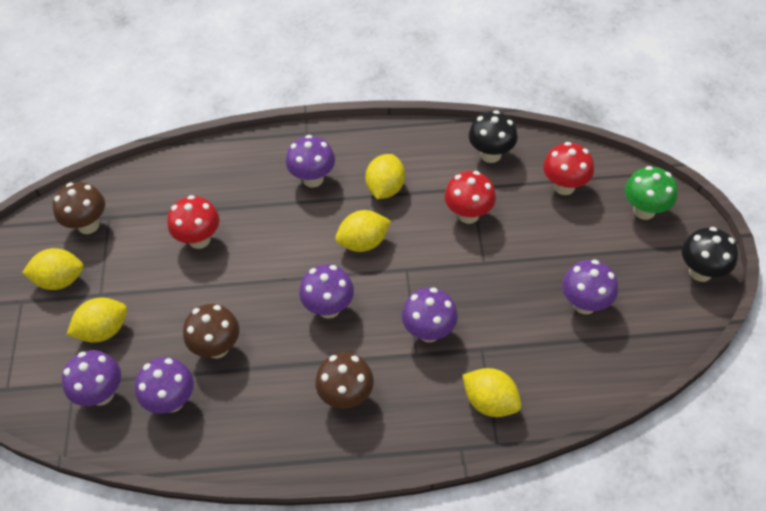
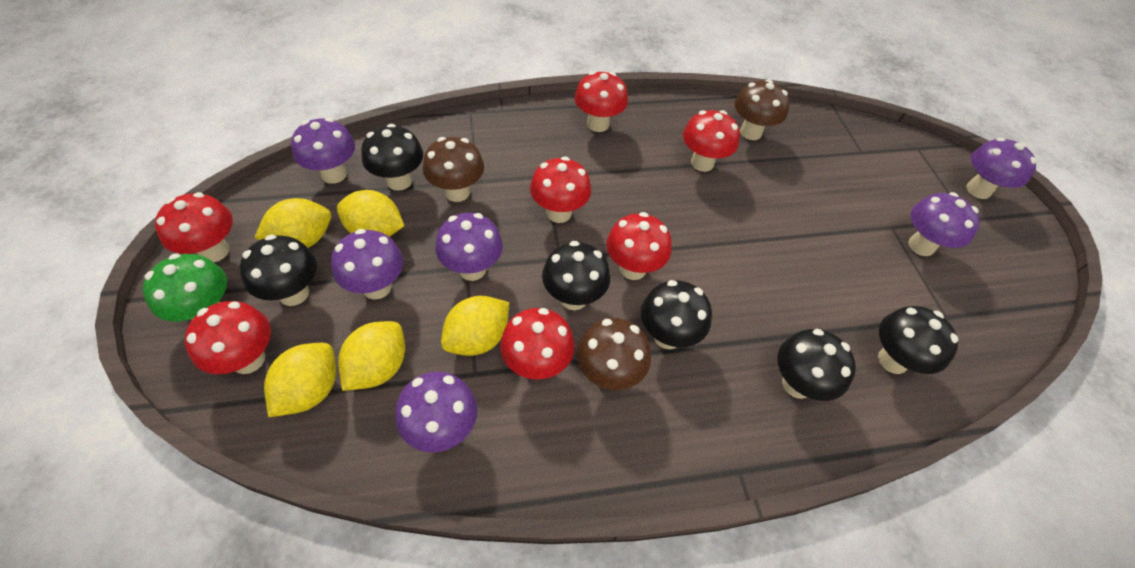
black mushroom: 2 -> 6
red mushroom: 3 -> 7

